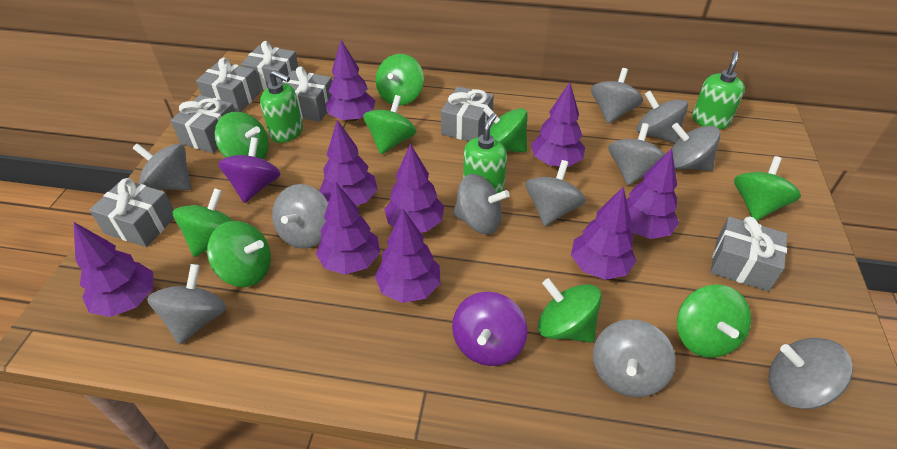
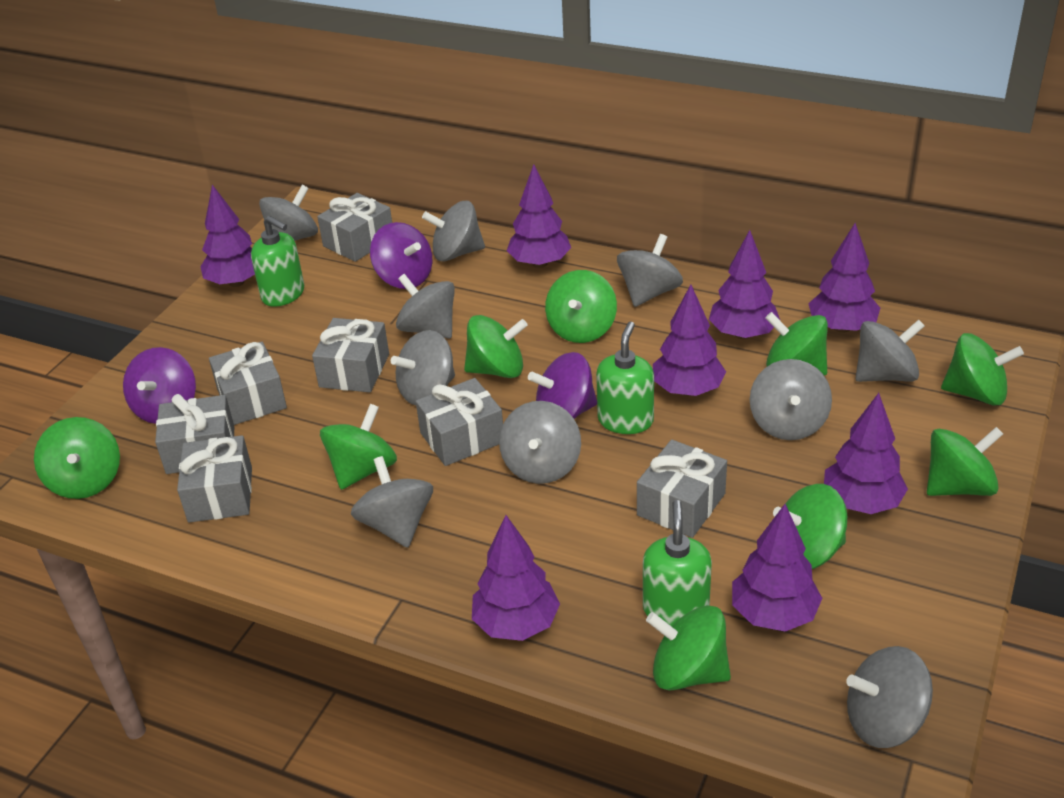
grey spinning top: 11 -> 10
purple spinning top: 2 -> 3
purple tree: 9 -> 8

